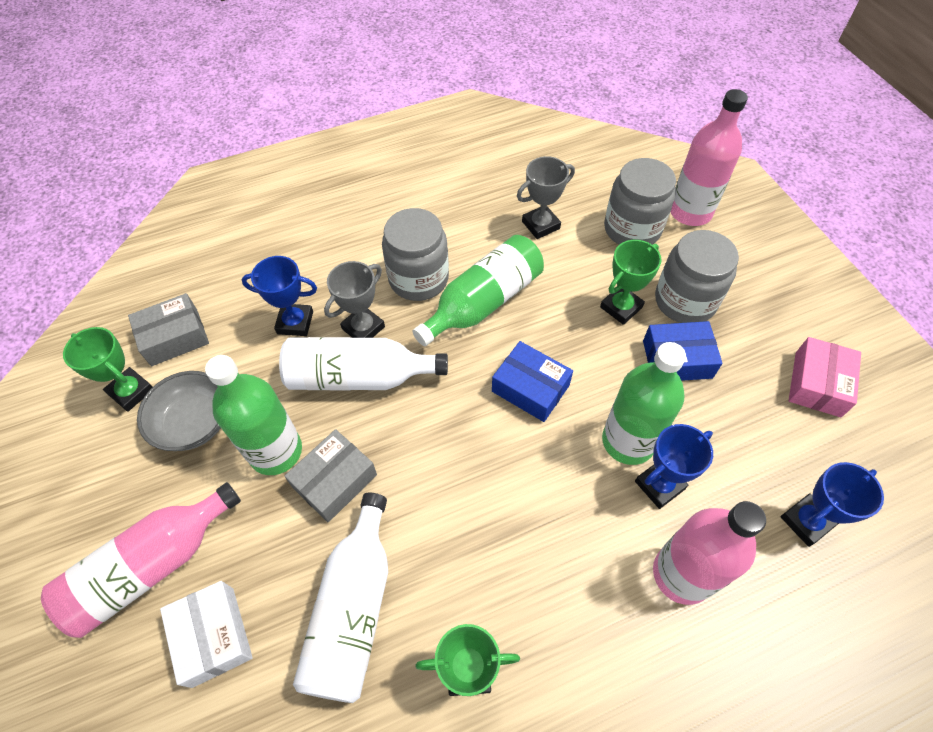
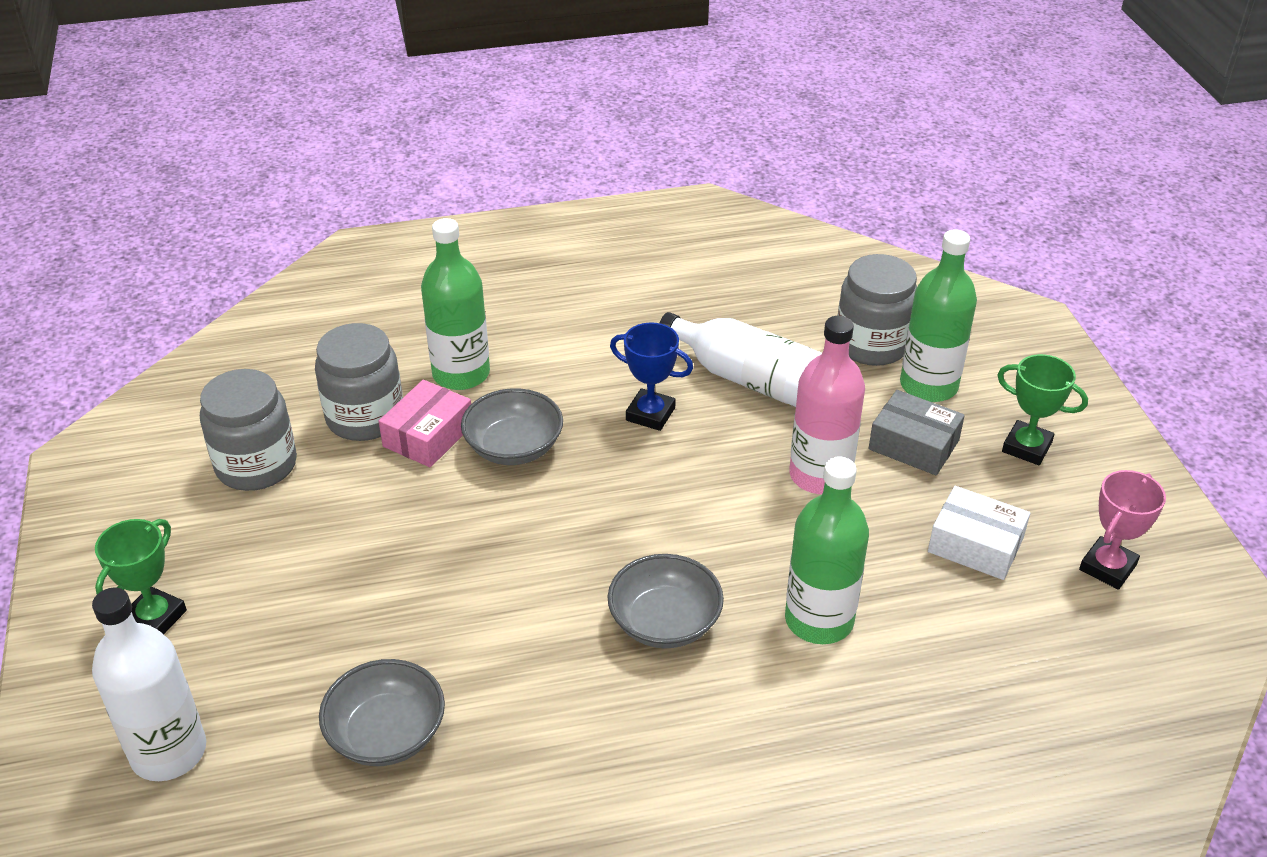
blue box: 2 -> 0
blue trophy: 3 -> 1
green trophy: 3 -> 2
grey bowl: 1 -> 3
grey box: 2 -> 1
grey trophy: 2 -> 0
pink bottle: 3 -> 1
pink trophy: 0 -> 1

